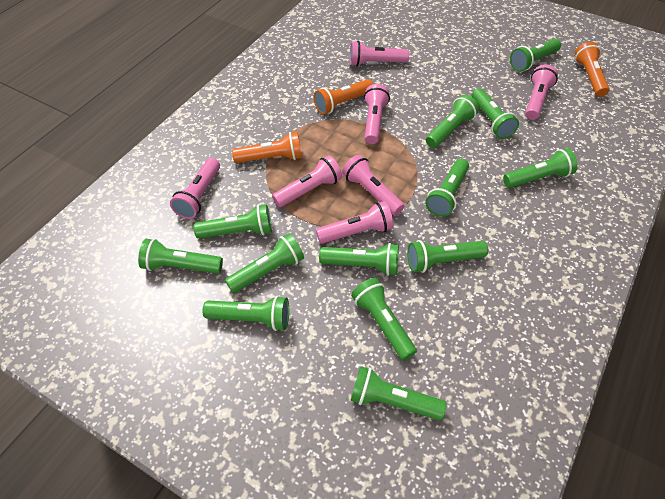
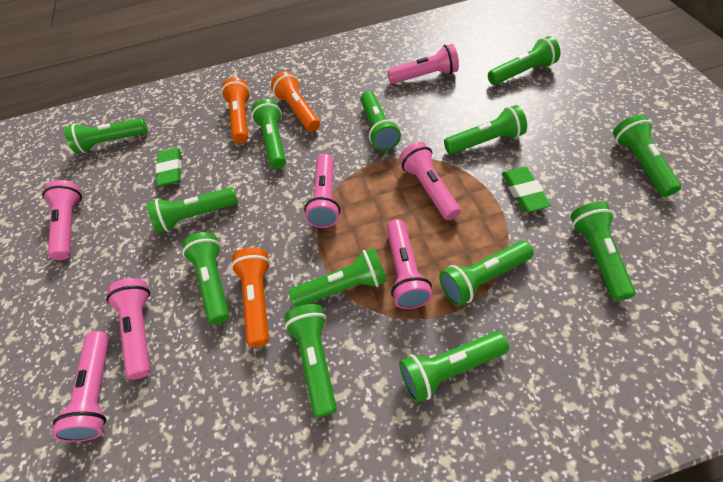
green eraser: 0 -> 2

